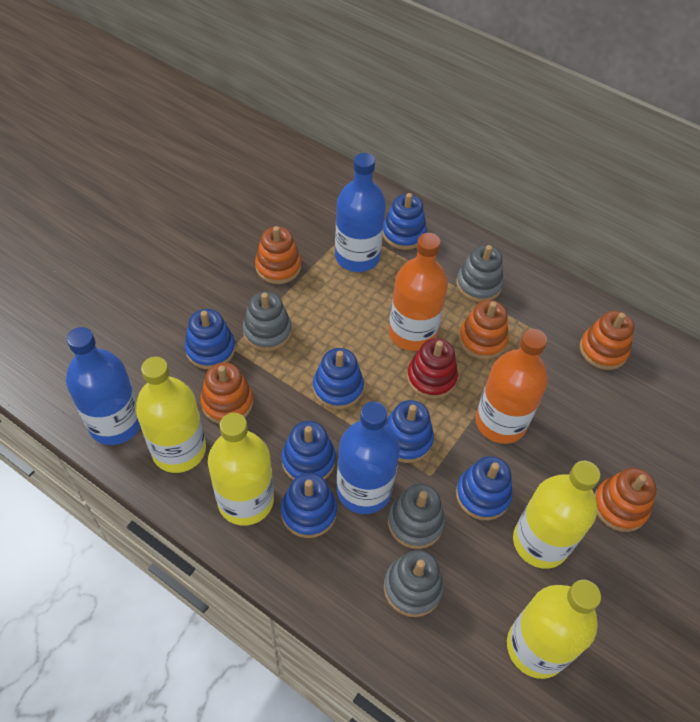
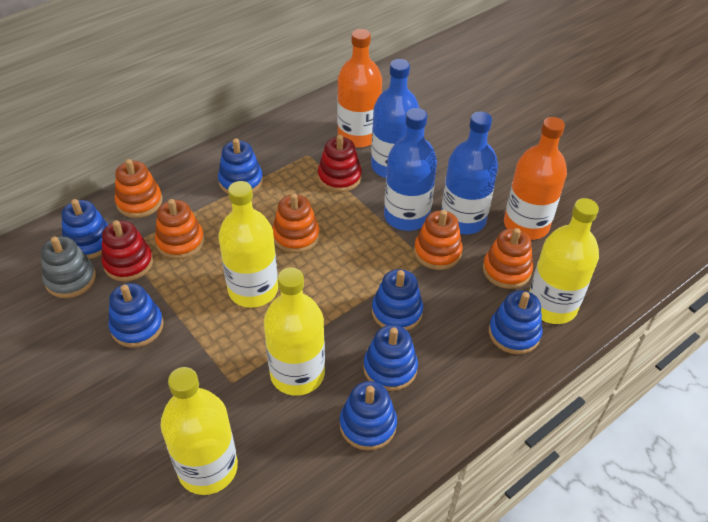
grey stacking toy: 4 -> 1
red stacking toy: 1 -> 2

